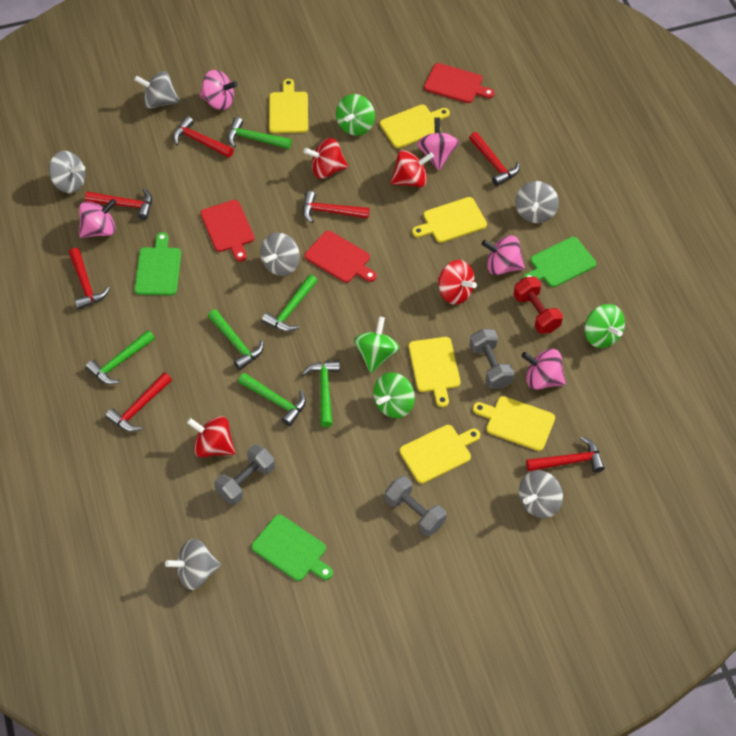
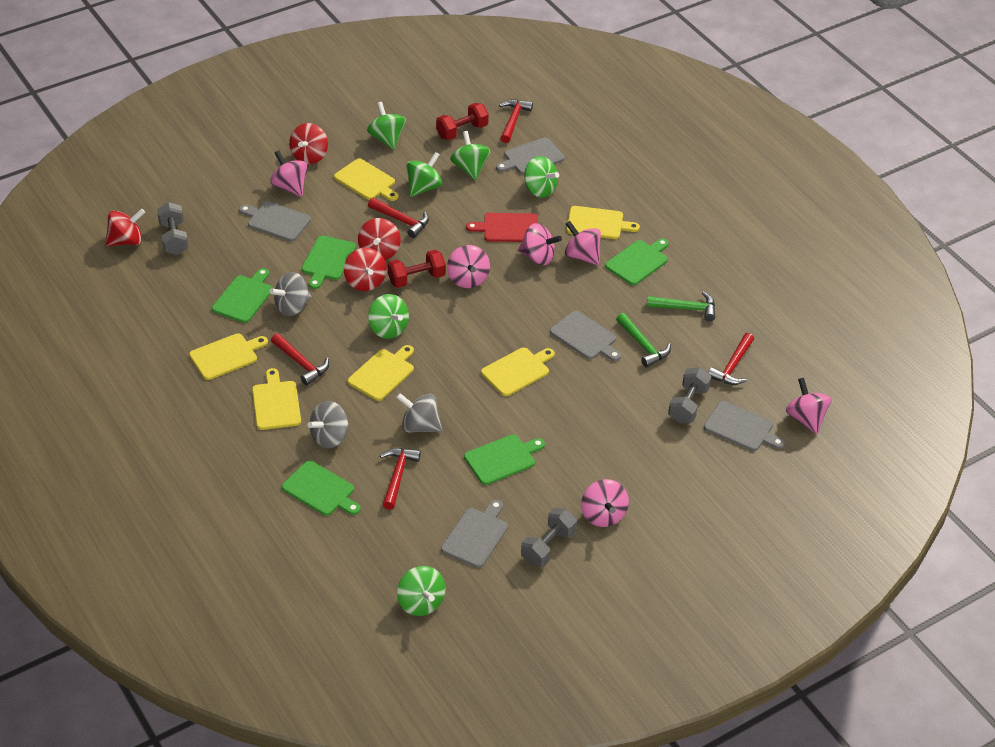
green cutting board: 3 -> 5
green hammer: 6 -> 2
green spinning top: 4 -> 6
grey cutting board: 0 -> 5
grey spinning top: 6 -> 3
pink spinning top: 5 -> 6
red cutting board: 3 -> 1
red dumbbell: 1 -> 2
red hammer: 7 -> 5

